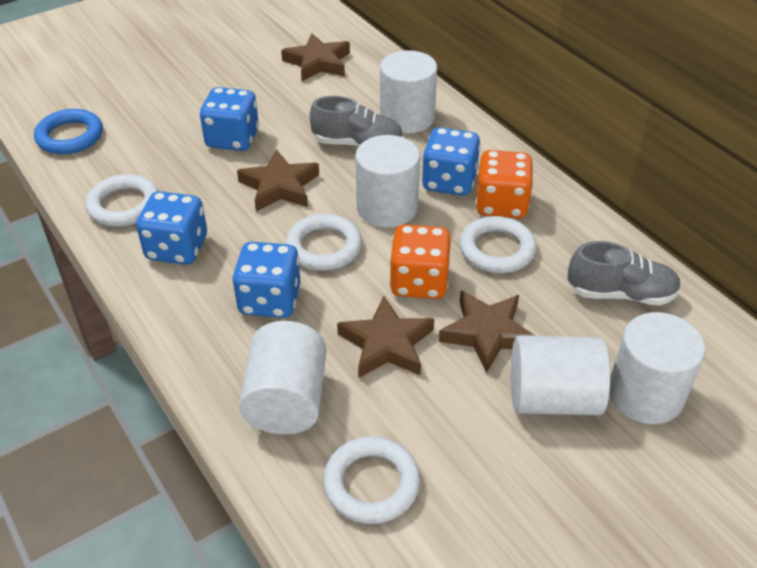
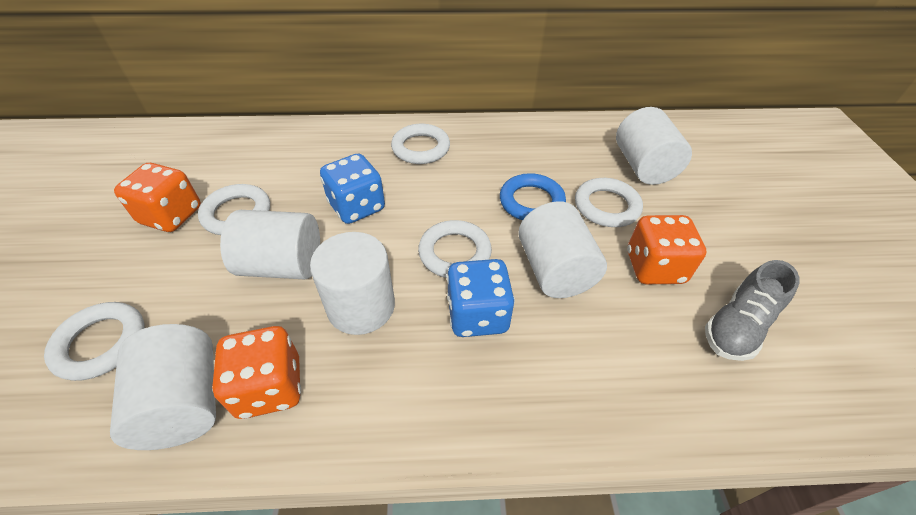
blue dice: 4 -> 2
brown star: 4 -> 0
grey shoe: 2 -> 1
orange dice: 2 -> 3
white ring: 4 -> 5

